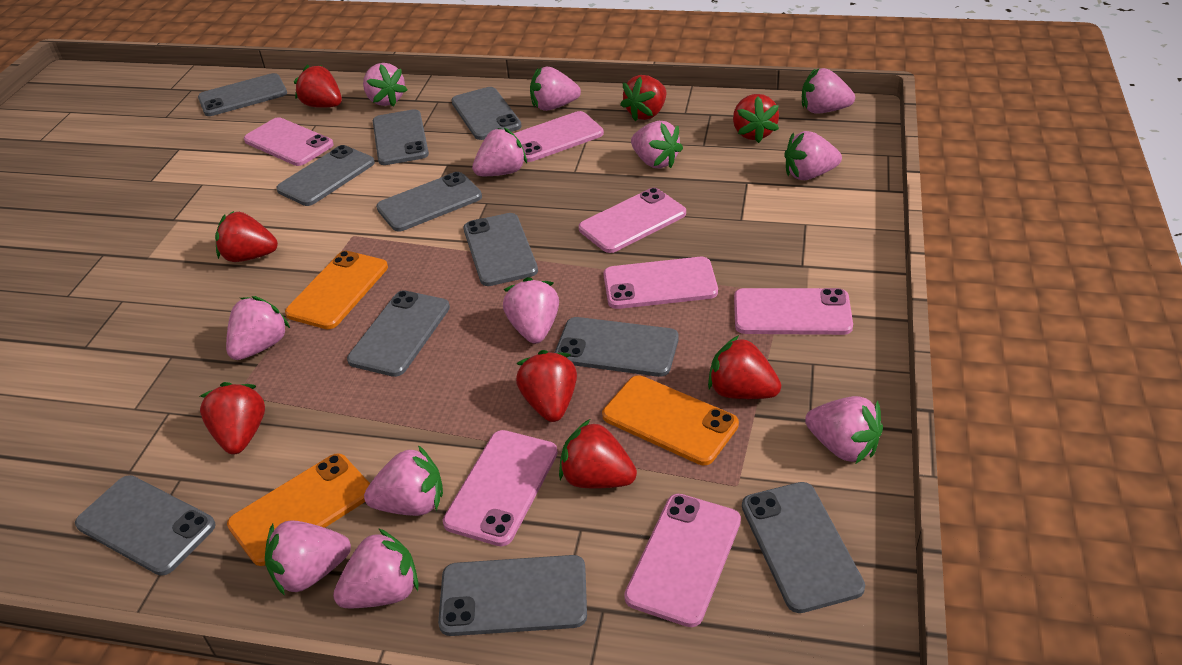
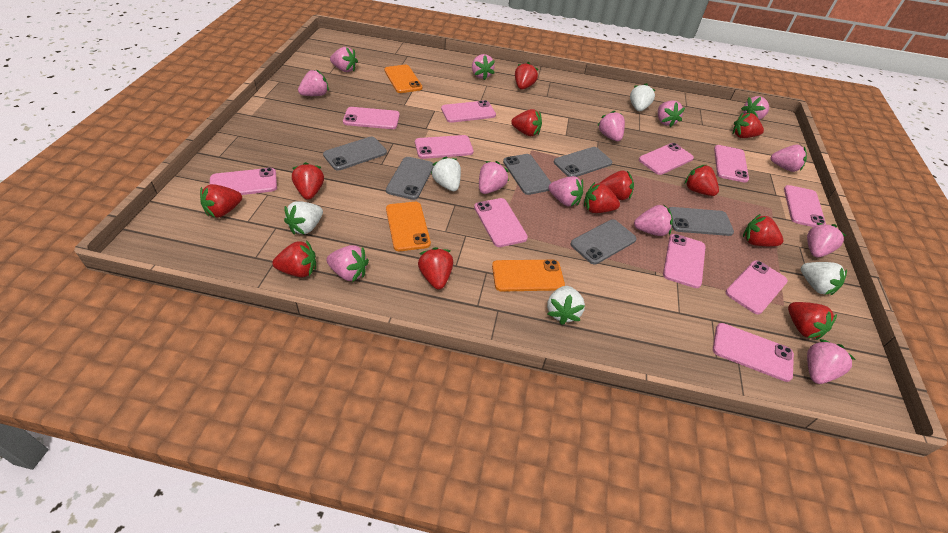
grey phone: 11 -> 6
pink phone: 7 -> 11
pink strawberry: 12 -> 13
red strawberry: 8 -> 12
white strawberry: 0 -> 5

